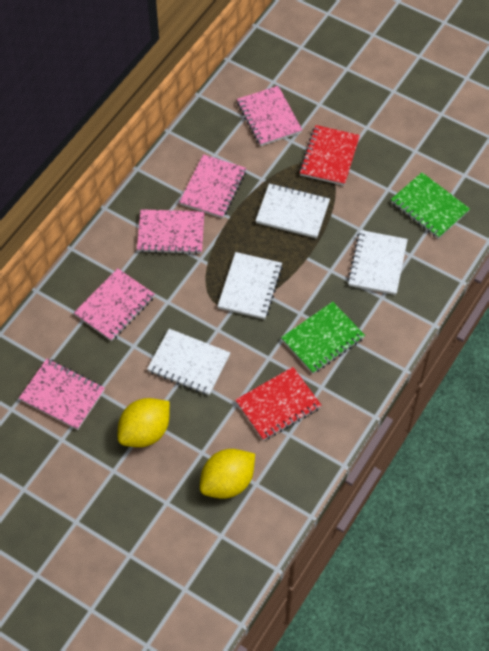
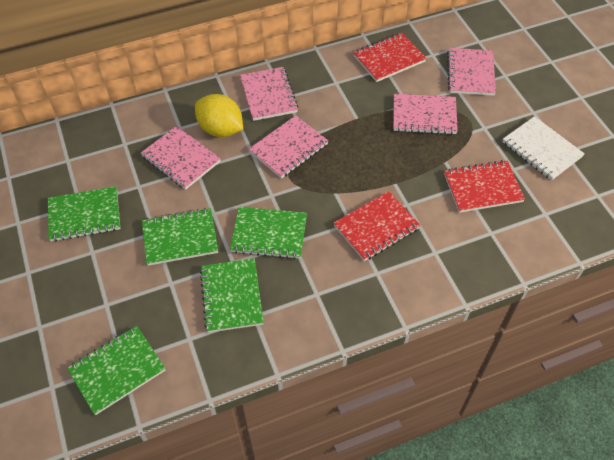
green notebook: 2 -> 5
red notebook: 2 -> 3
white notebook: 4 -> 1
yellow lemon: 2 -> 1

